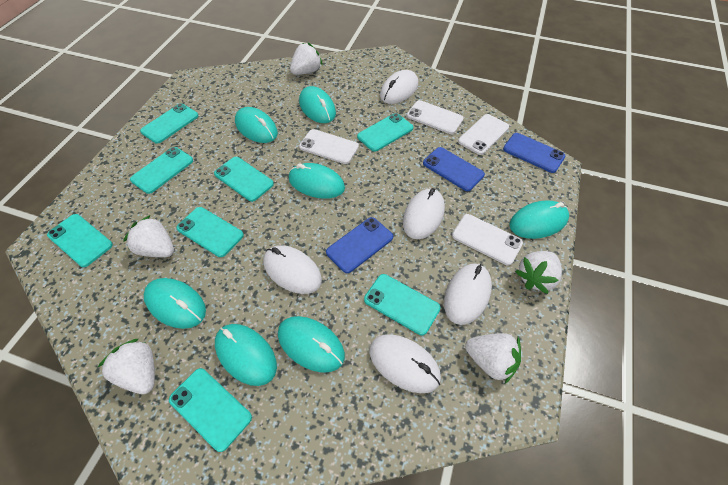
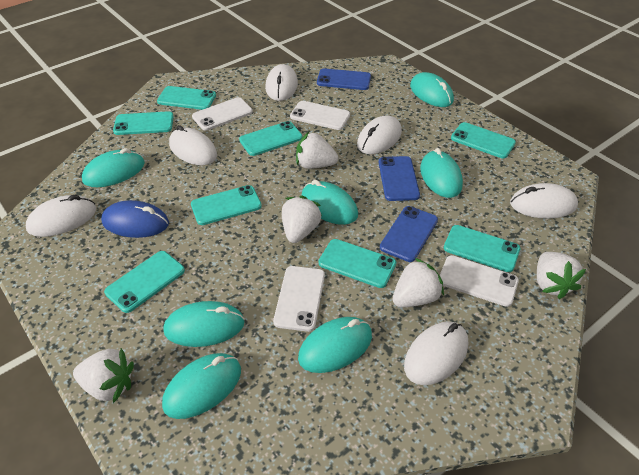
blue mouse: 0 -> 1
white mouse: 5 -> 6

